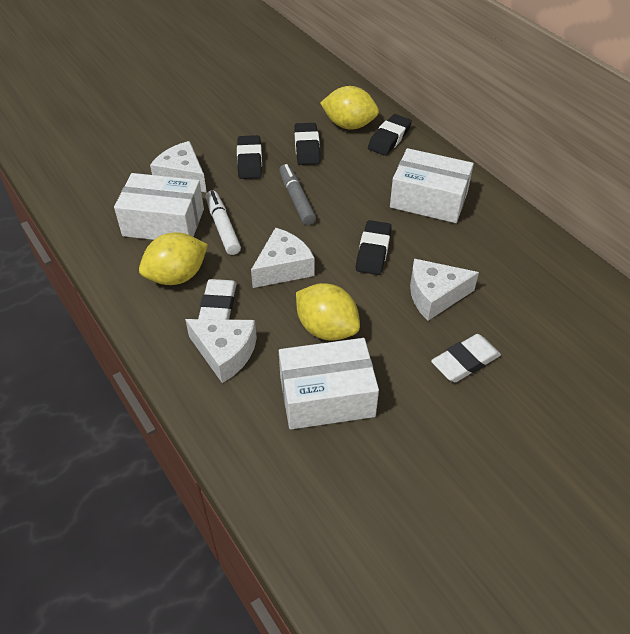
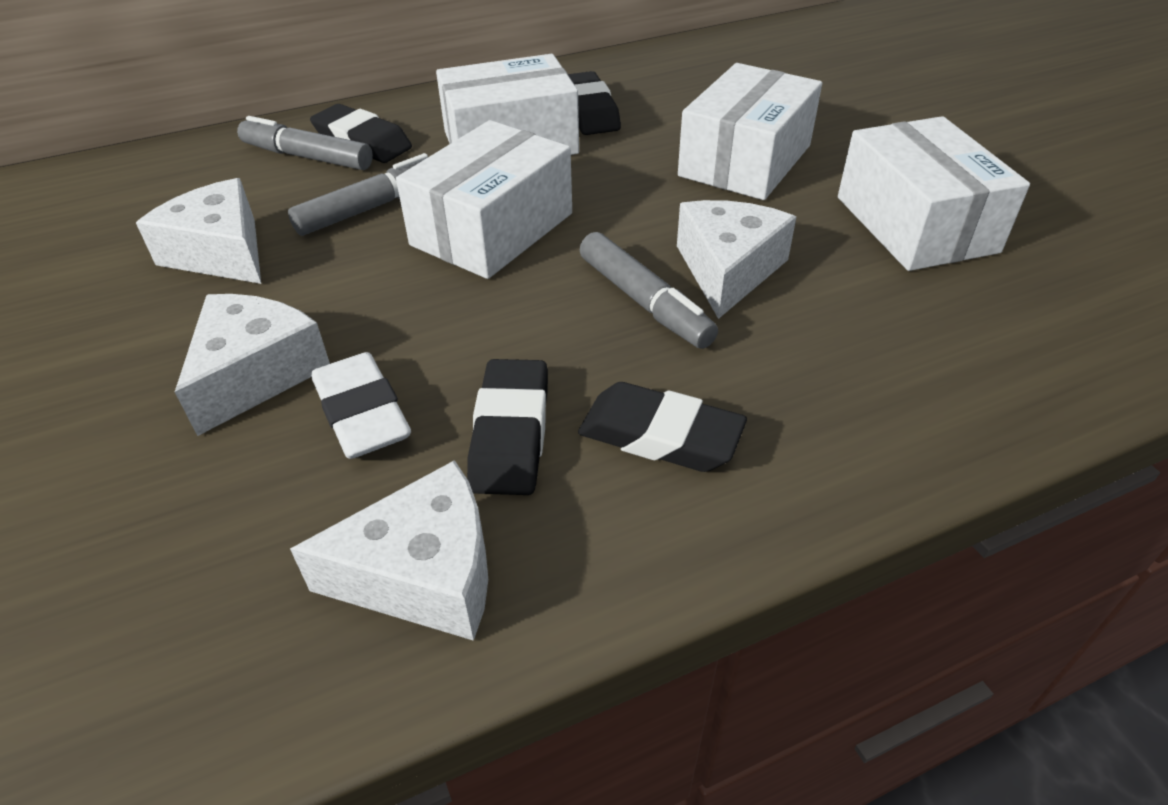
grey marker: 1 -> 3
white box: 3 -> 4
white eraser: 2 -> 1
white marker: 1 -> 0
yellow lemon: 3 -> 0

